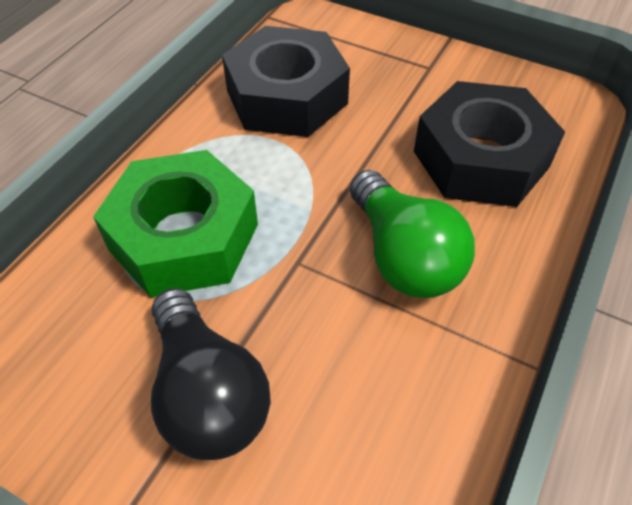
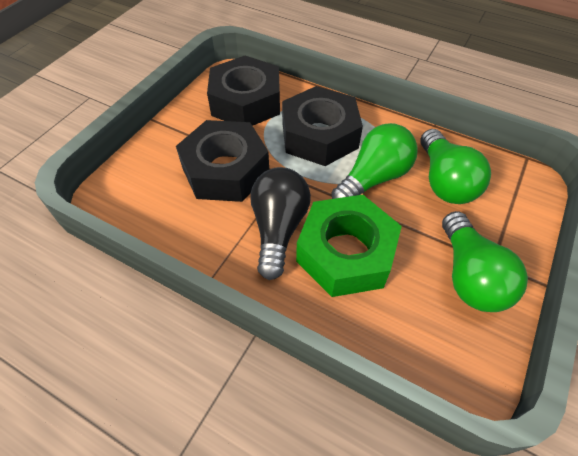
black nut: 2 -> 3
green light bulb: 1 -> 3

